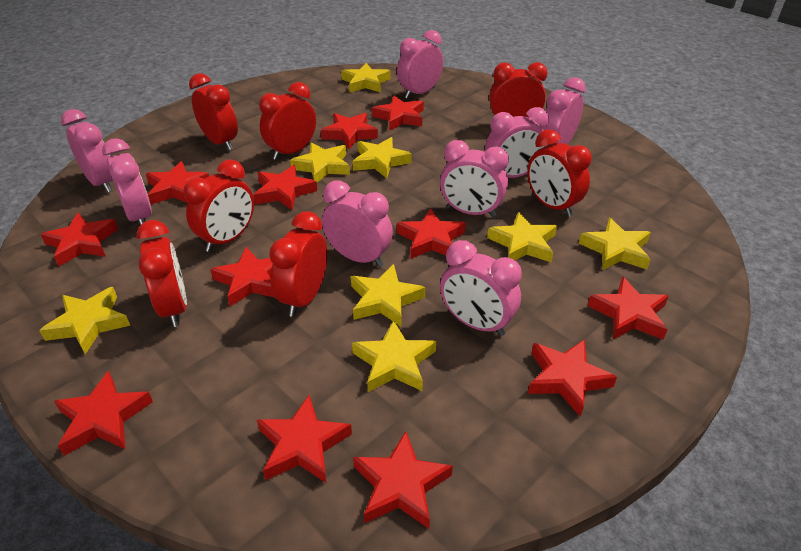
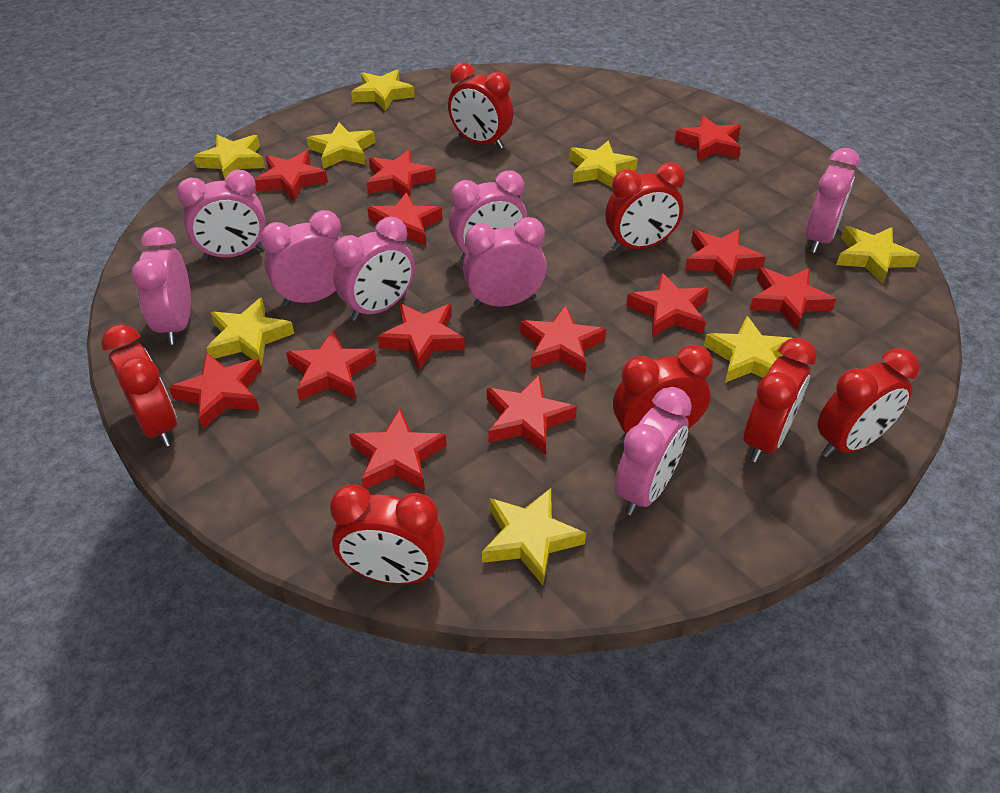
red star: 12 -> 13

